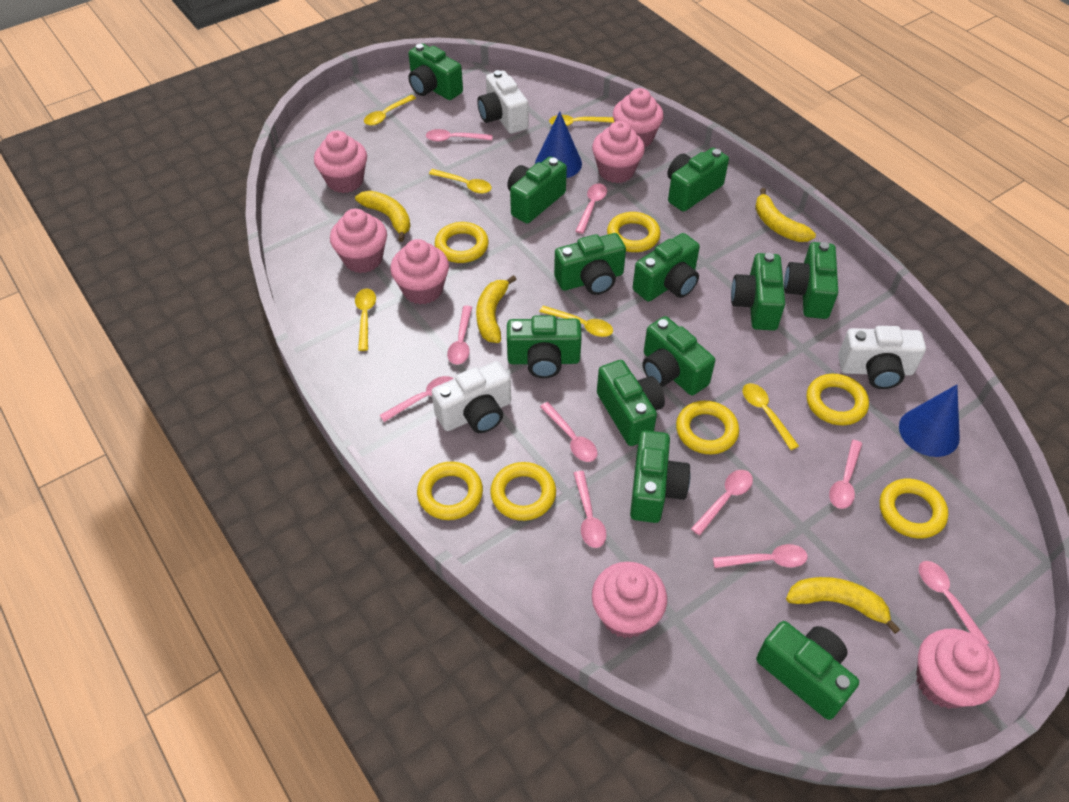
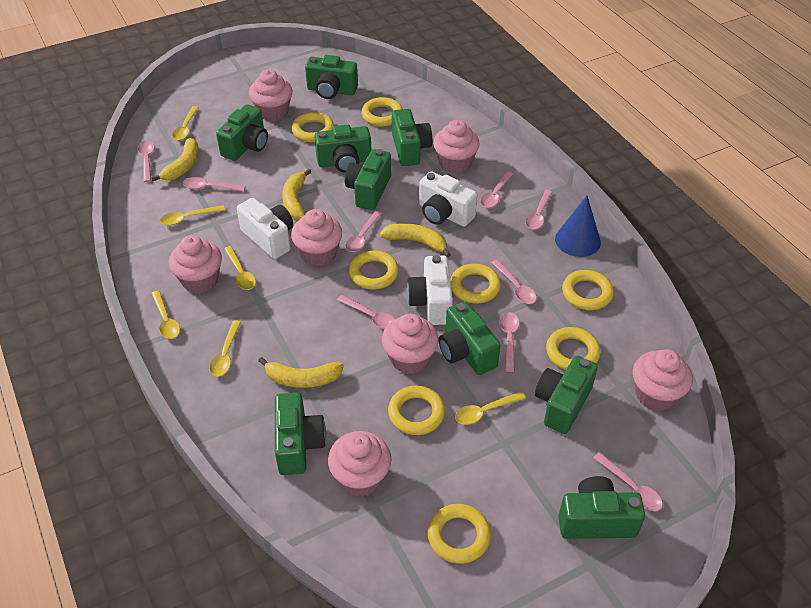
blue cone: 2 -> 1
green camera: 12 -> 9
pink spoon: 10 -> 9
yellow ring: 7 -> 8

